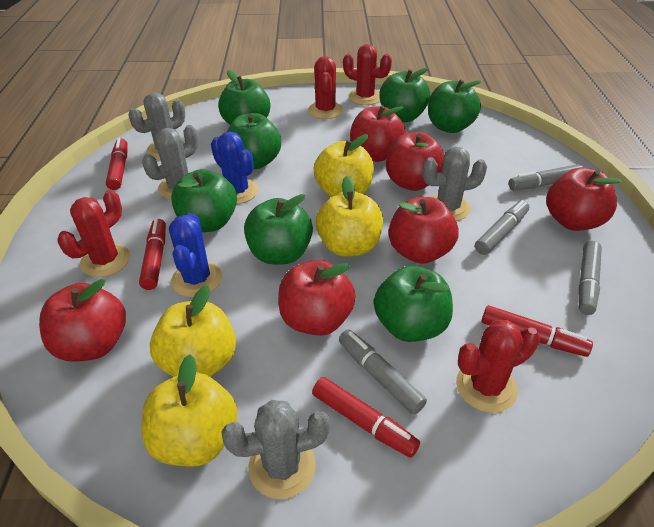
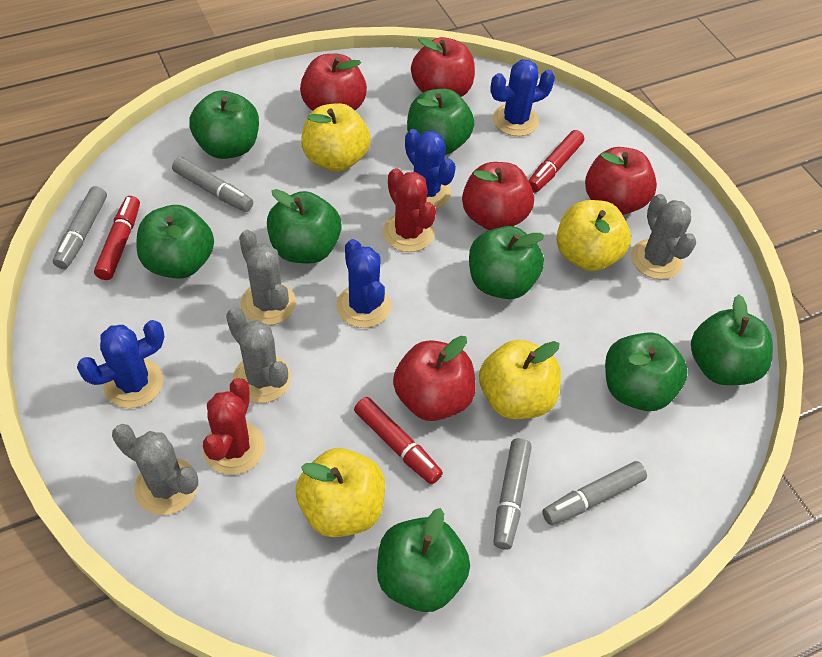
blue cactus: 2 -> 4
green apple: 7 -> 8
red apple: 6 -> 5
red cactus: 4 -> 2
red marker: 4 -> 3

